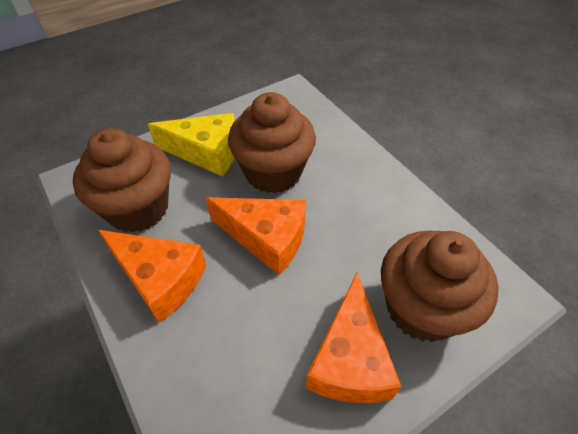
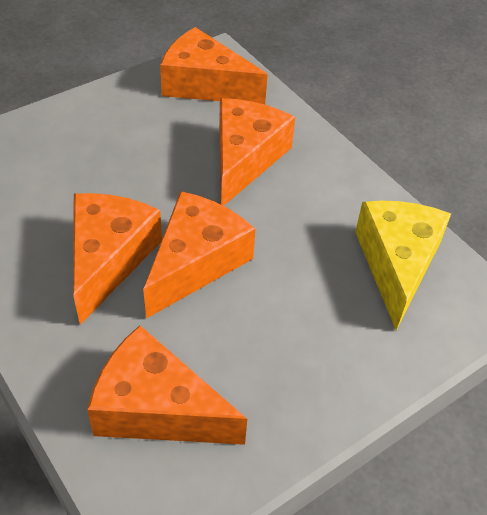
brown cupcake: 3 -> 0
orange cheese: 3 -> 5

